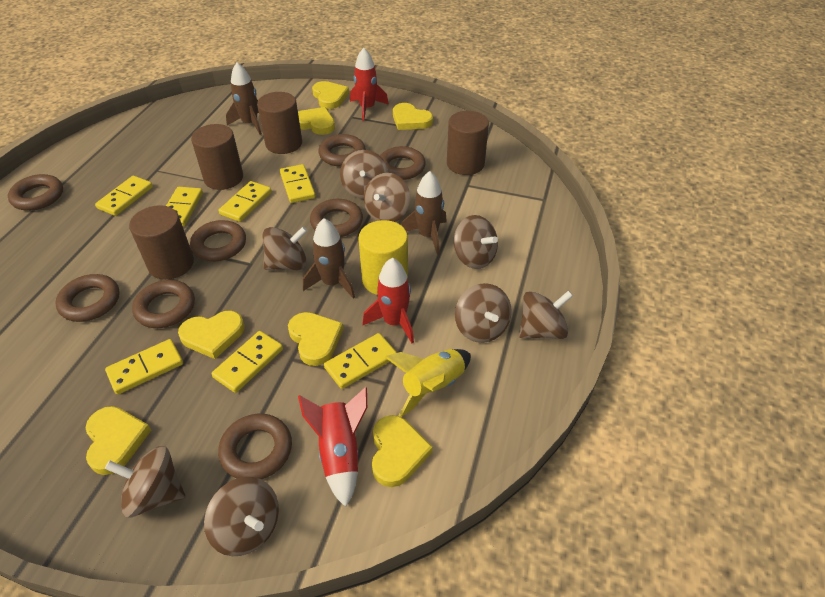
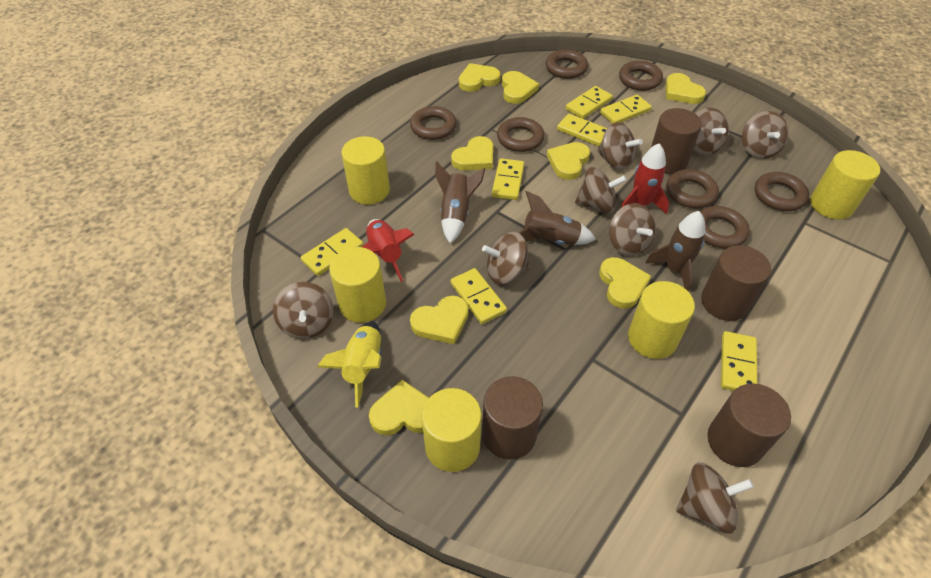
brown ring: 8 -> 7
red rocket: 3 -> 2
yellow cylinder: 1 -> 5
yellow heart: 7 -> 8

